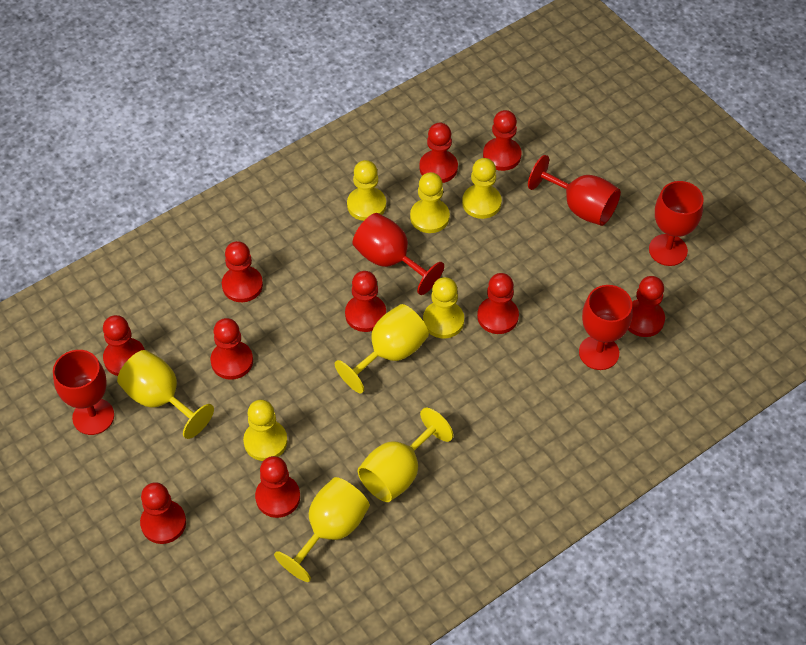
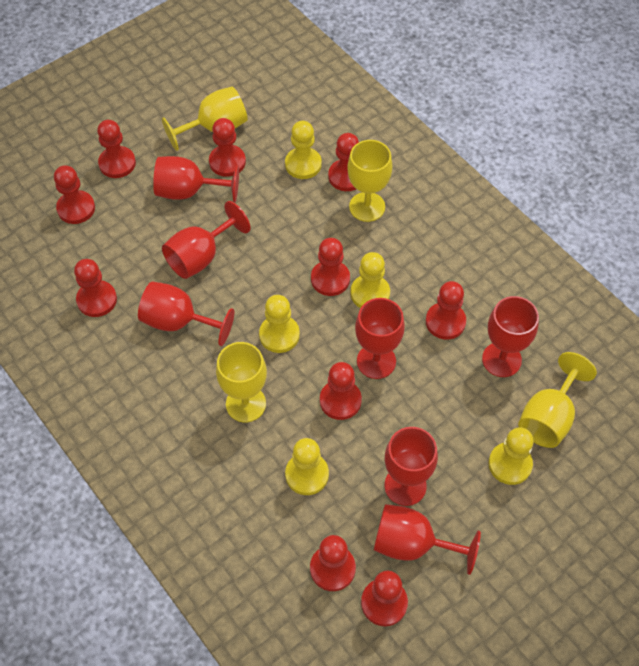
red goblet: 5 -> 7

